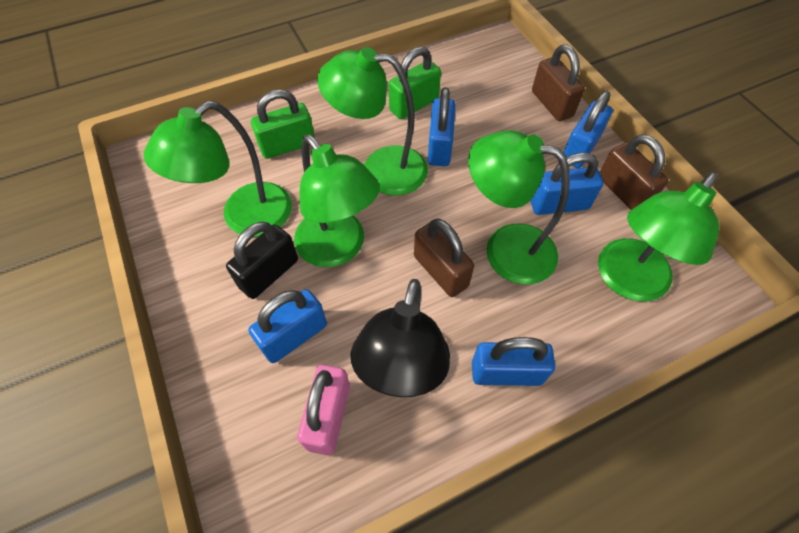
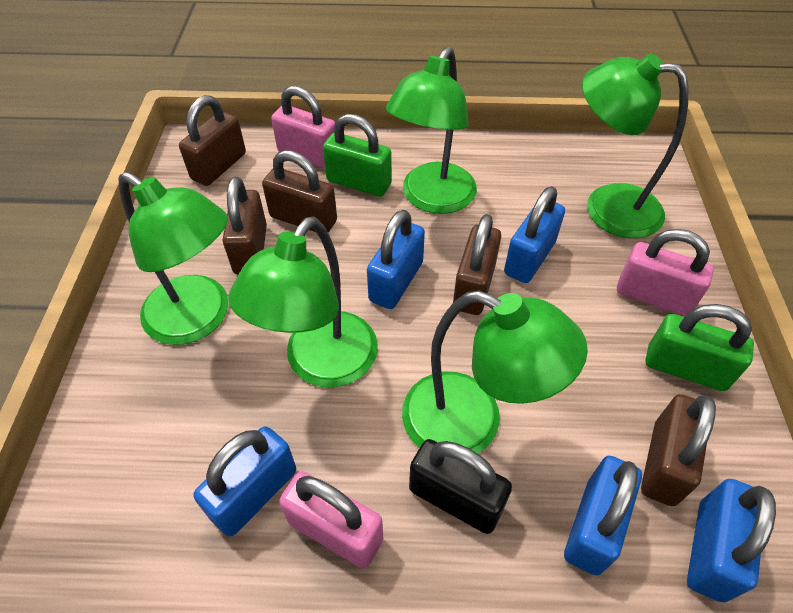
black lamp: 1 -> 0
brown padlock: 3 -> 5
pink padlock: 1 -> 3

